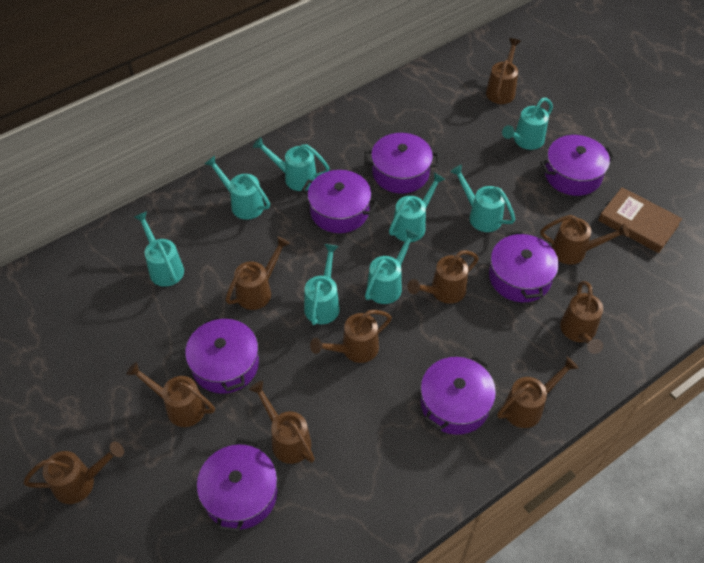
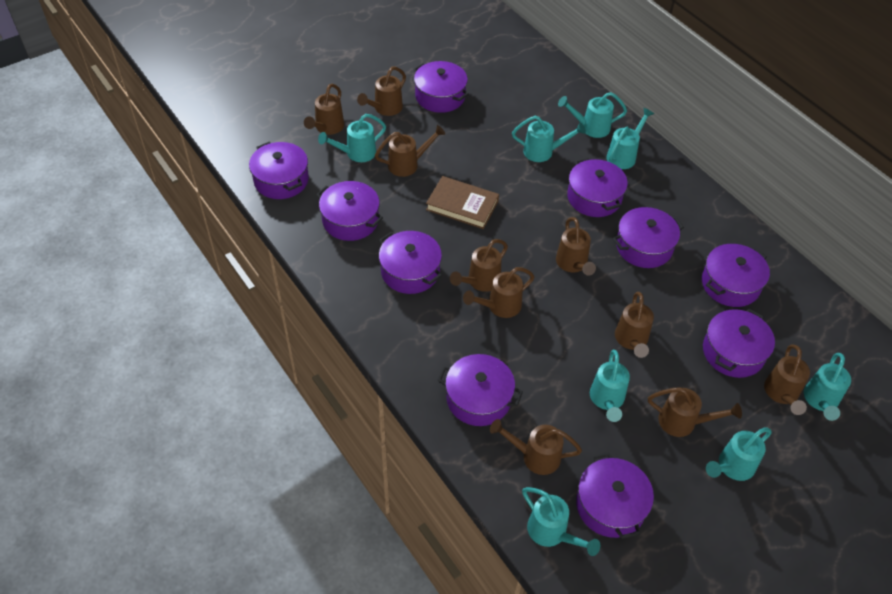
purple pot: 7 -> 10

